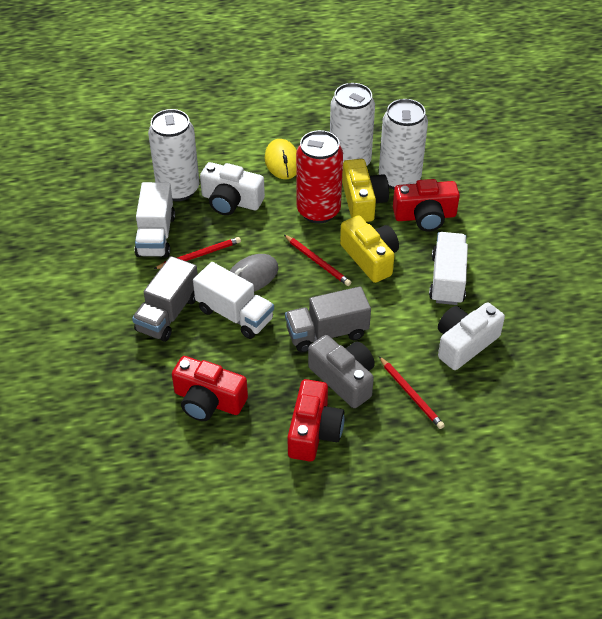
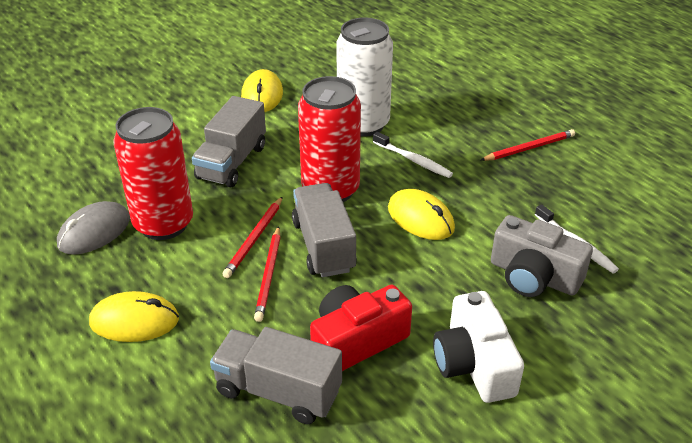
grey truck: 2 -> 3
red camera: 3 -> 1
red can: 1 -> 2
white camera: 2 -> 1
white can: 3 -> 1
white toothbrush: 0 -> 2
white truck: 3 -> 0
yellow camera: 2 -> 0
yellow mouse: 1 -> 3

